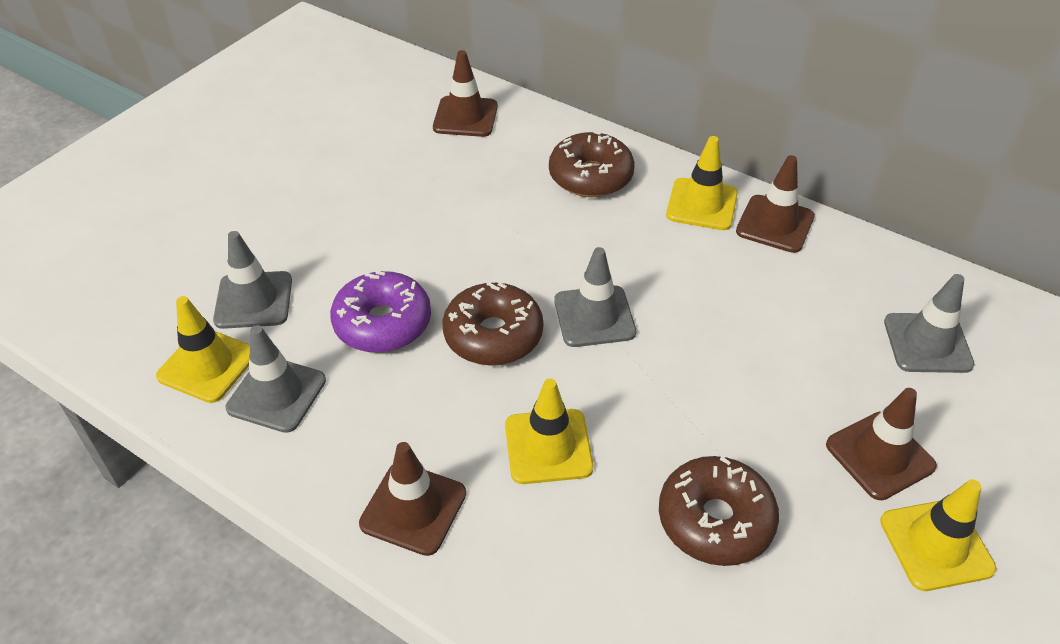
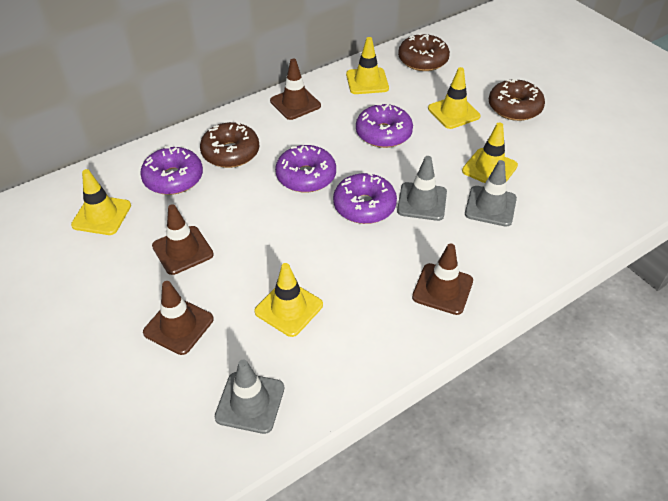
grey traffic cone: 4 -> 3
purple donut: 1 -> 4
yellow traffic cone: 4 -> 5

